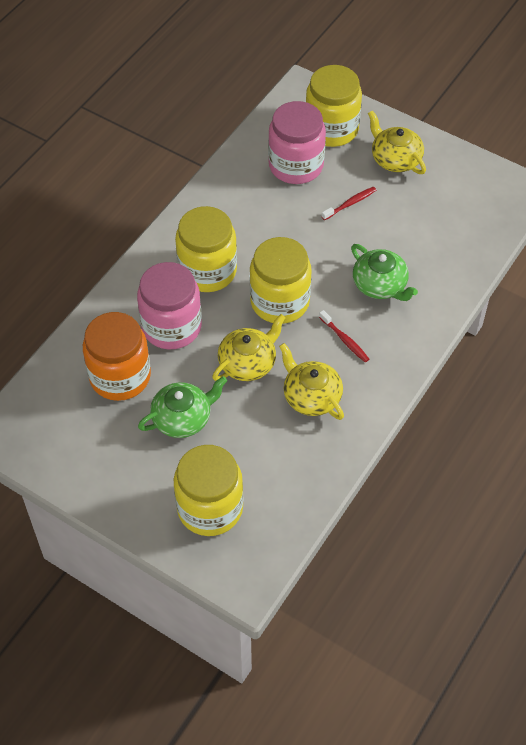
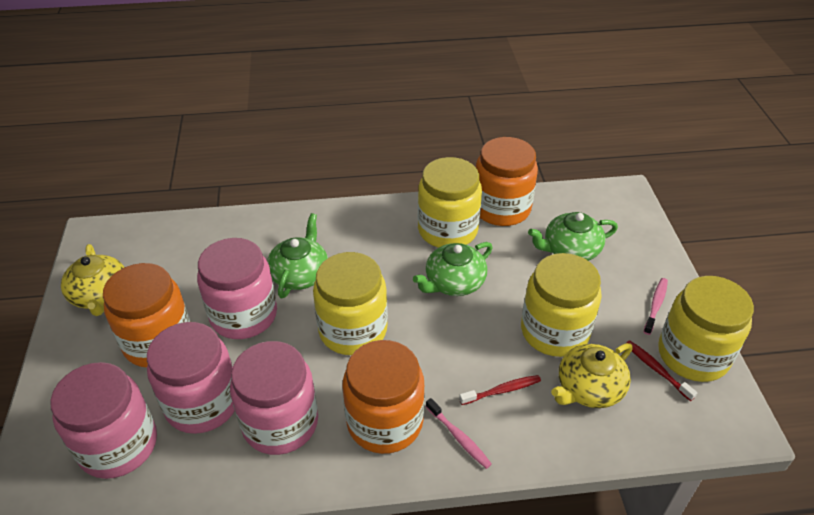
green teapot: 2 -> 3
orange jar: 1 -> 3
pink jar: 2 -> 4
pink toothbrush: 0 -> 2
yellow teapot: 3 -> 2

